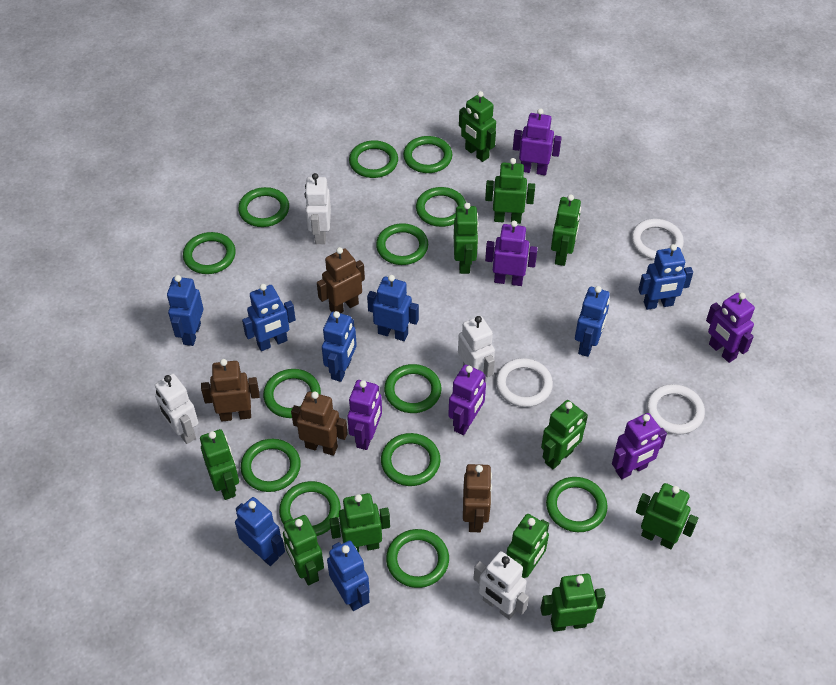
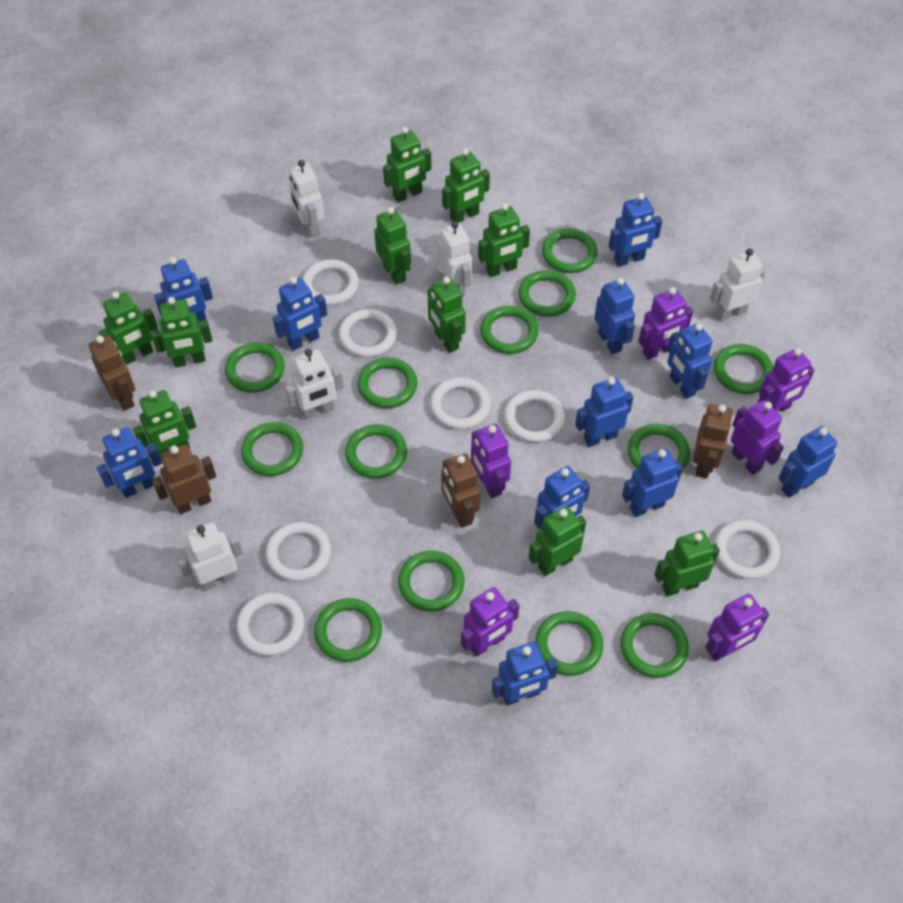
blue robot: 8 -> 11
green robot: 11 -> 10
white ring: 3 -> 7
white robot: 4 -> 5

